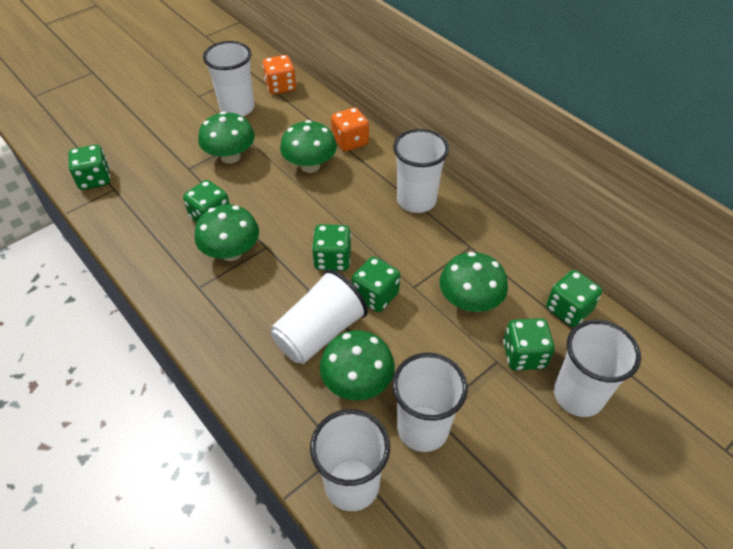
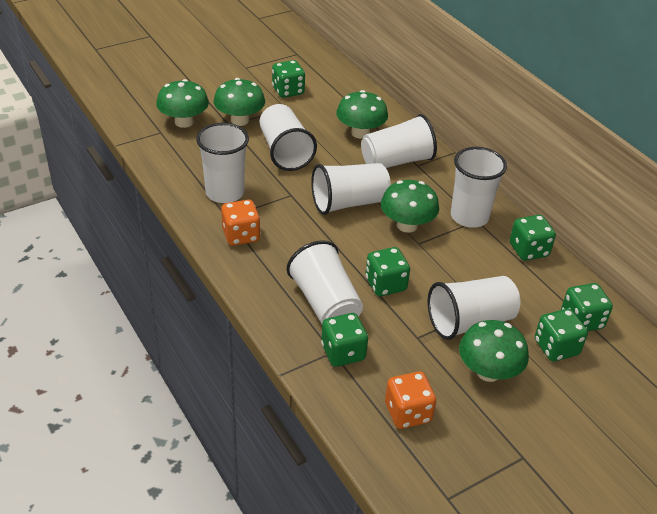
white cup: 6 -> 7

